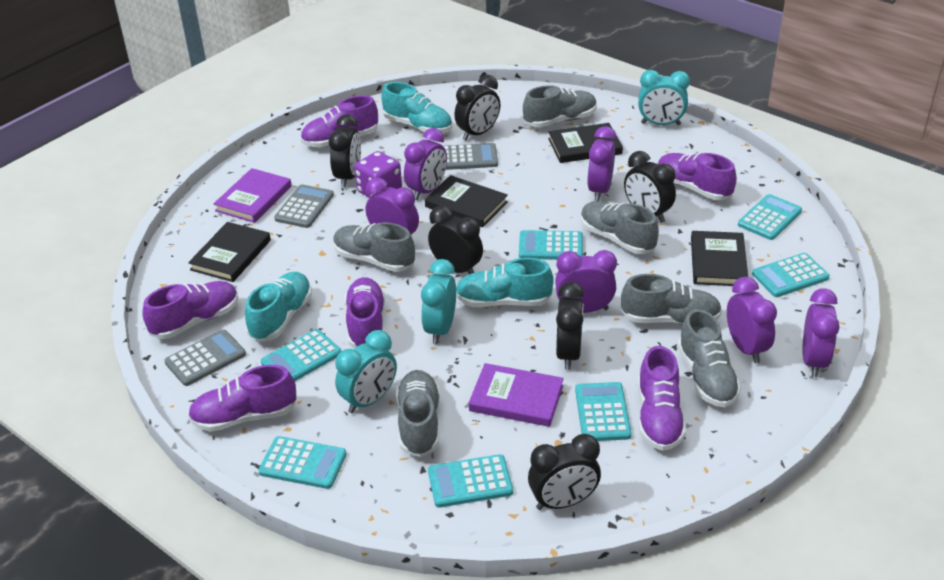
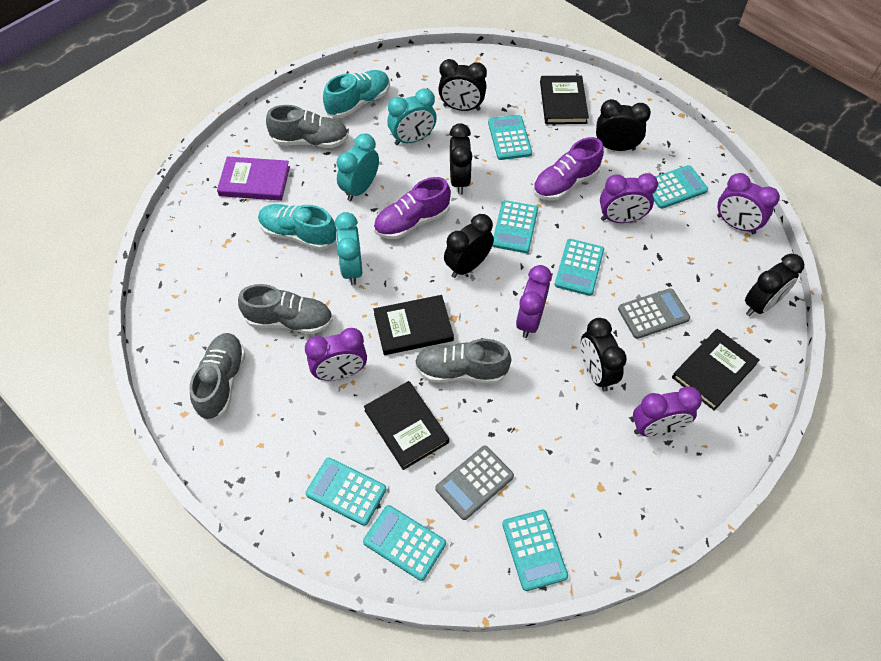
grey calculator: 3 -> 2
grey shoe: 6 -> 4
purple book: 2 -> 1
purple clock: 6 -> 5
purple dice: 1 -> 0
purple shoe: 6 -> 2
turquoise shoe: 3 -> 2

